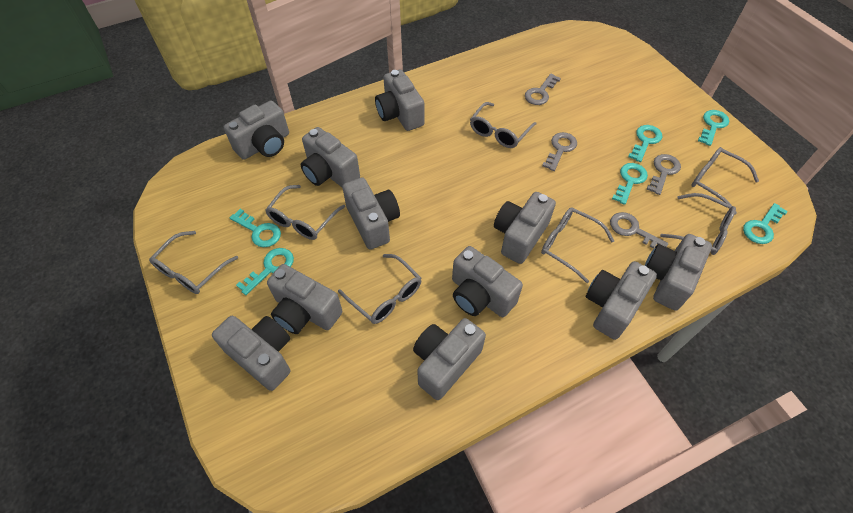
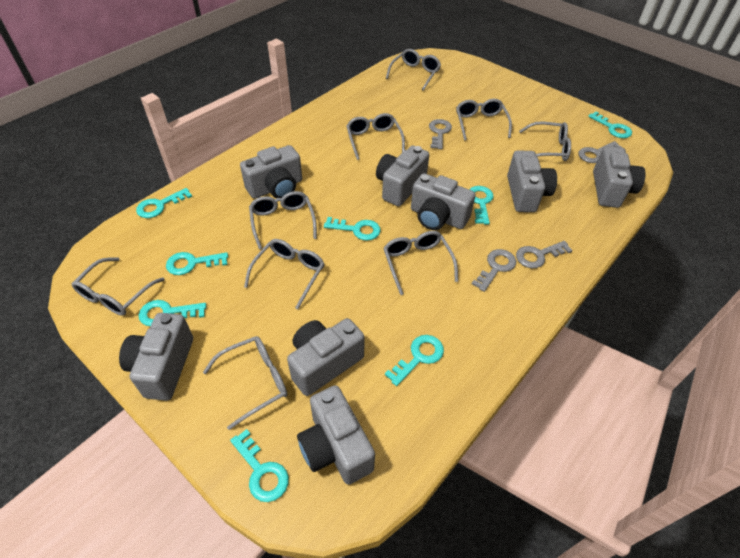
grey camera: 11 -> 8
grey glasses: 7 -> 9
turquoise key: 6 -> 8

